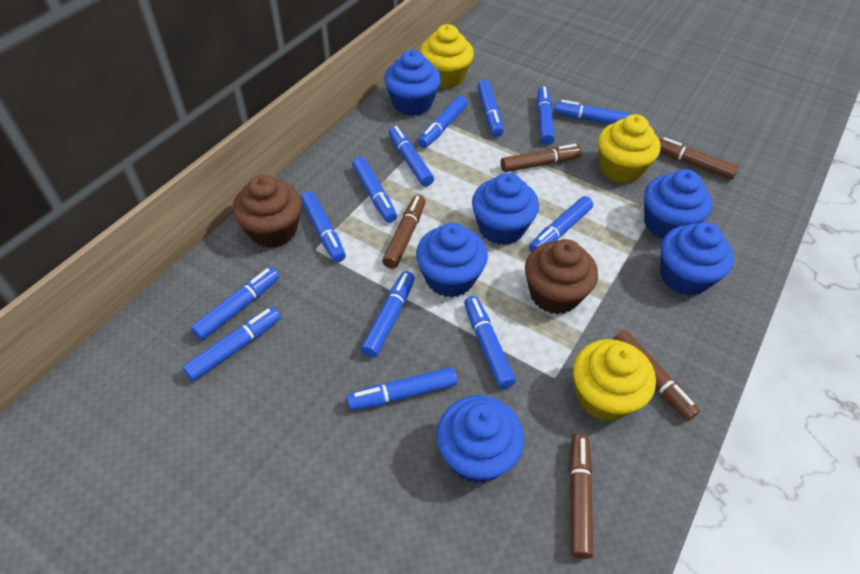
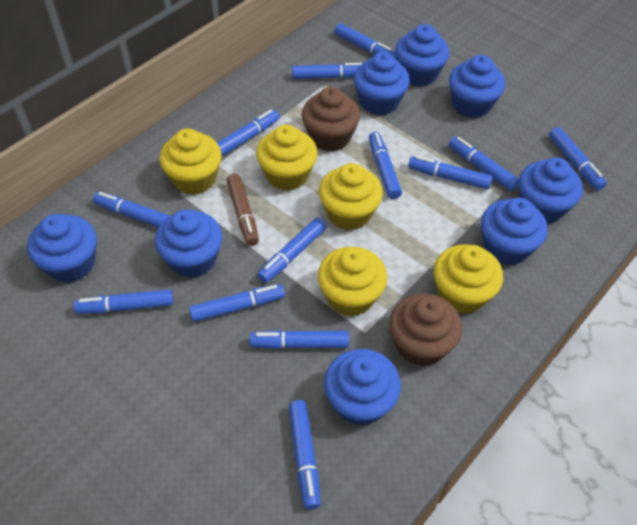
blue cupcake: 6 -> 8
brown marker: 5 -> 1
yellow cupcake: 3 -> 5

